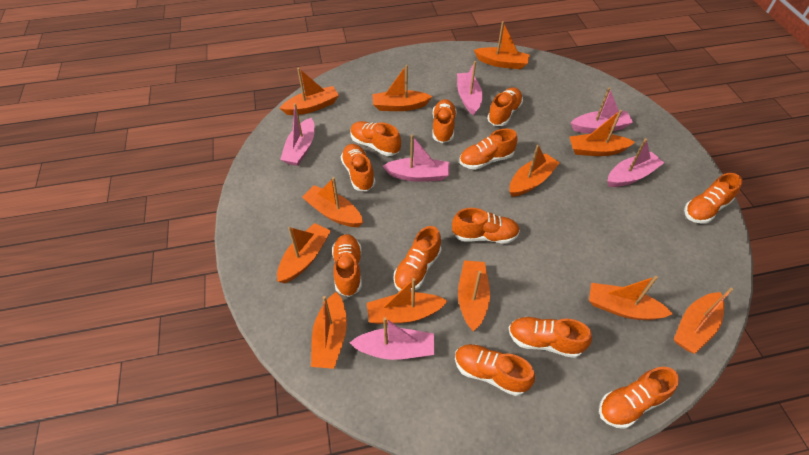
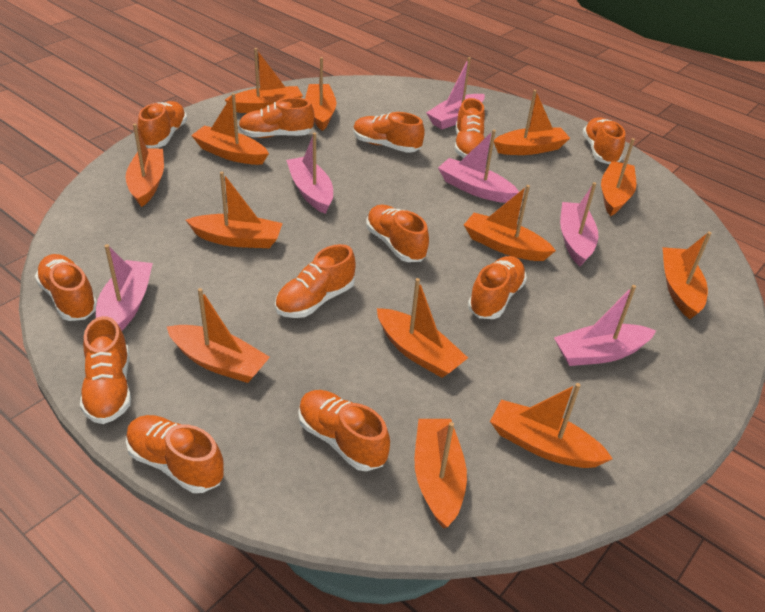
orange boat: 12 -> 13

